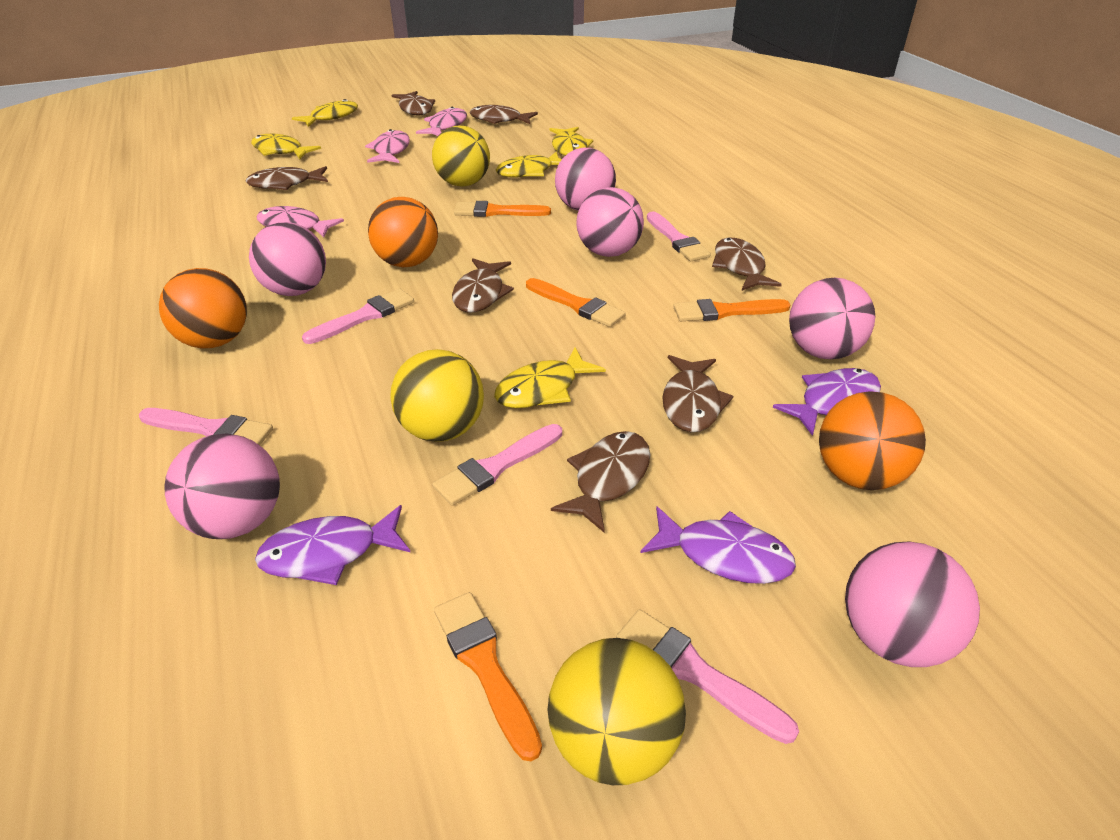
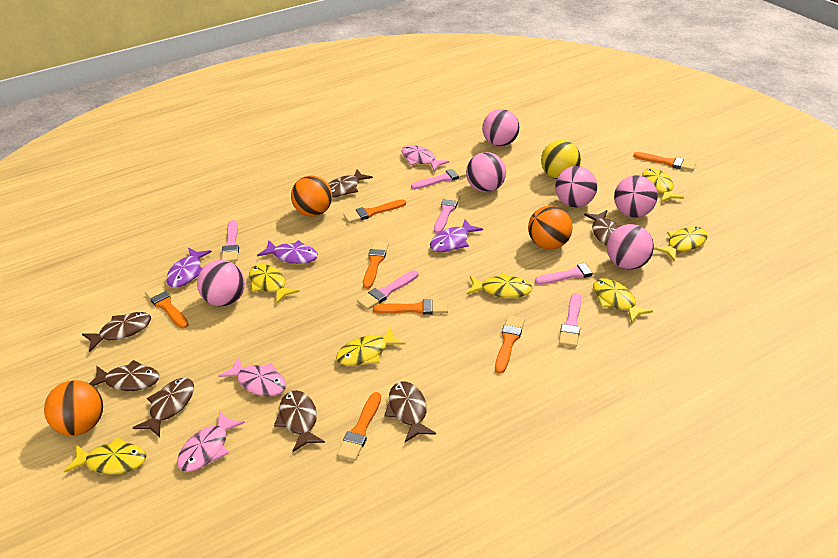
orange brush: 4 -> 7
pink brush: 5 -> 6
yellow ball: 3 -> 1
yellow fish: 5 -> 7

